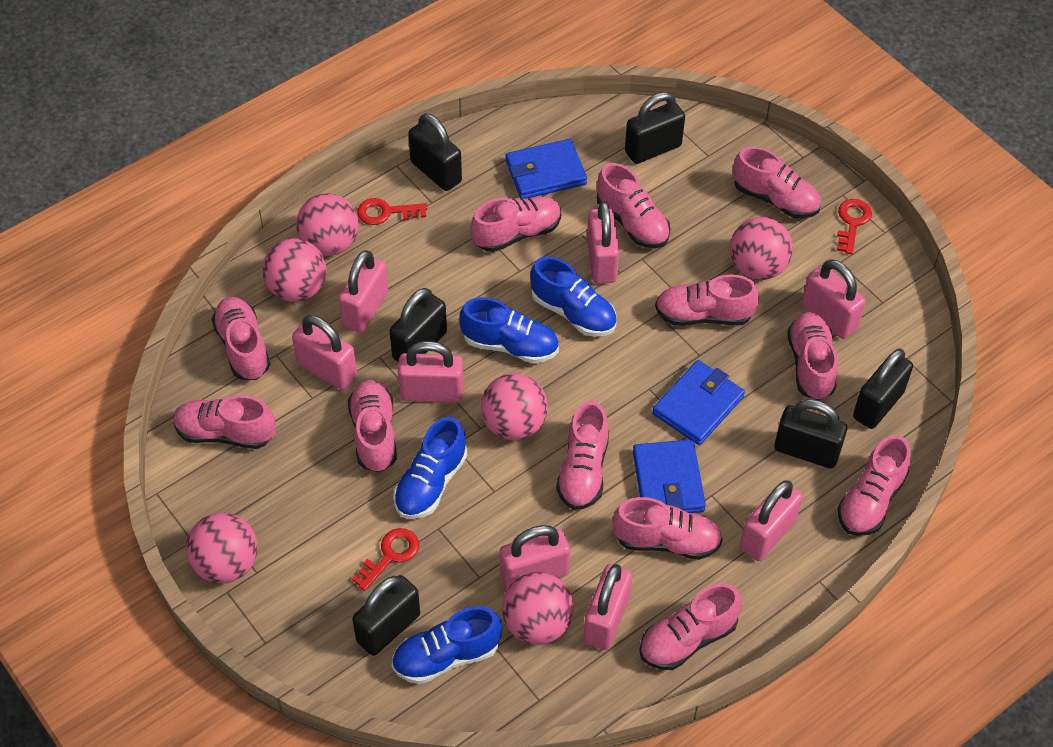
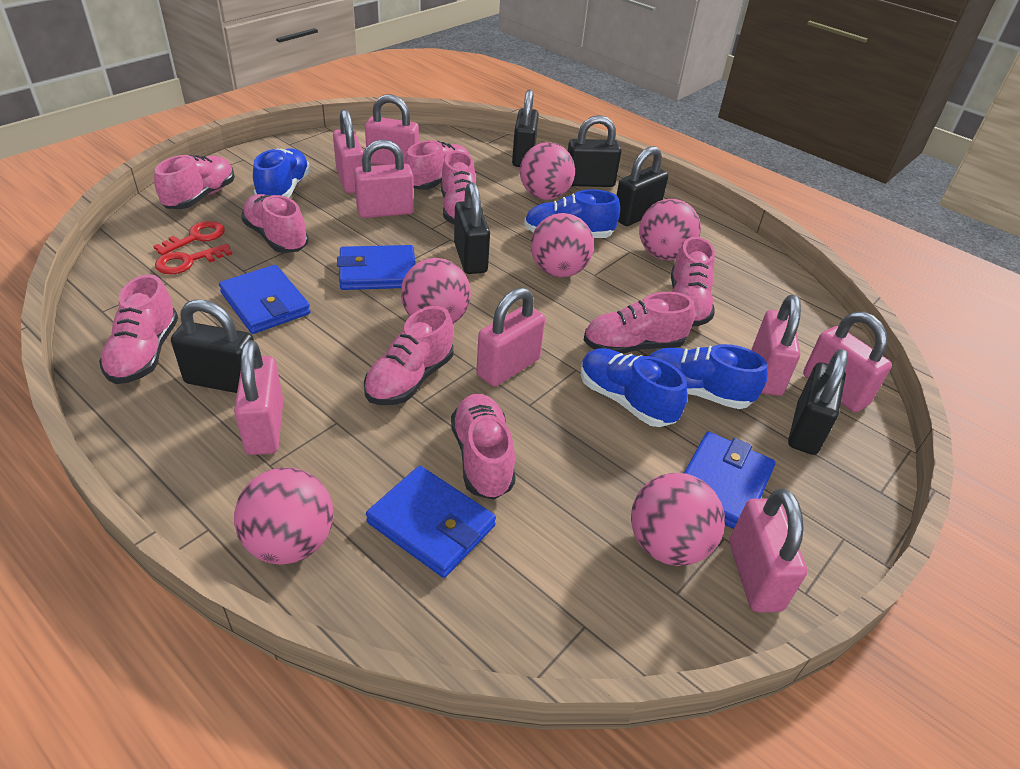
blue wallet: 3 -> 4
pink shoe: 12 -> 9
red key: 3 -> 2

